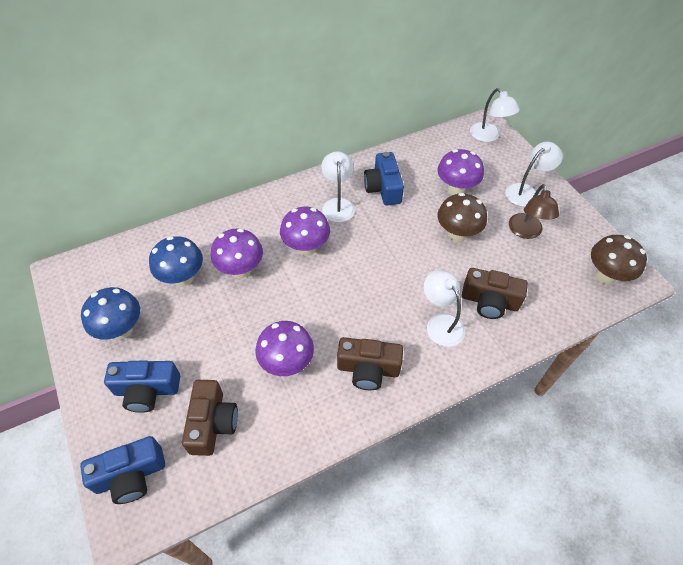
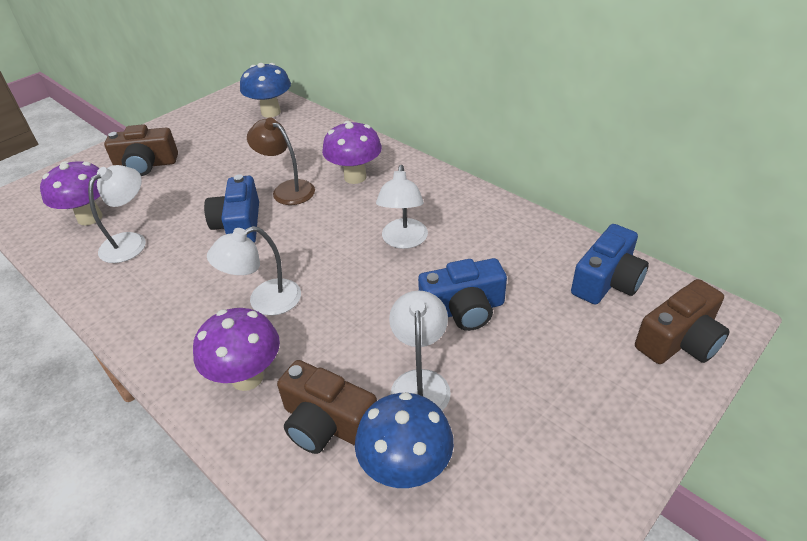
brown mushroom: 2 -> 0
purple mushroom: 4 -> 3

